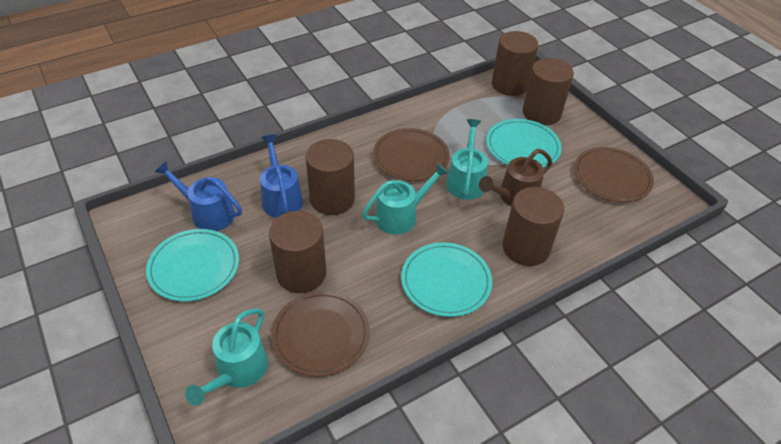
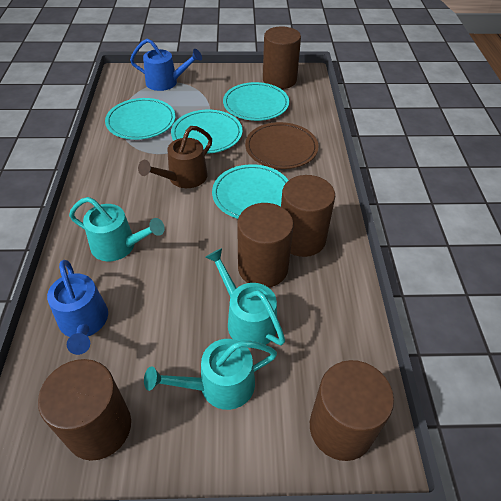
brown plate: 3 -> 1
turquoise plate: 3 -> 4

